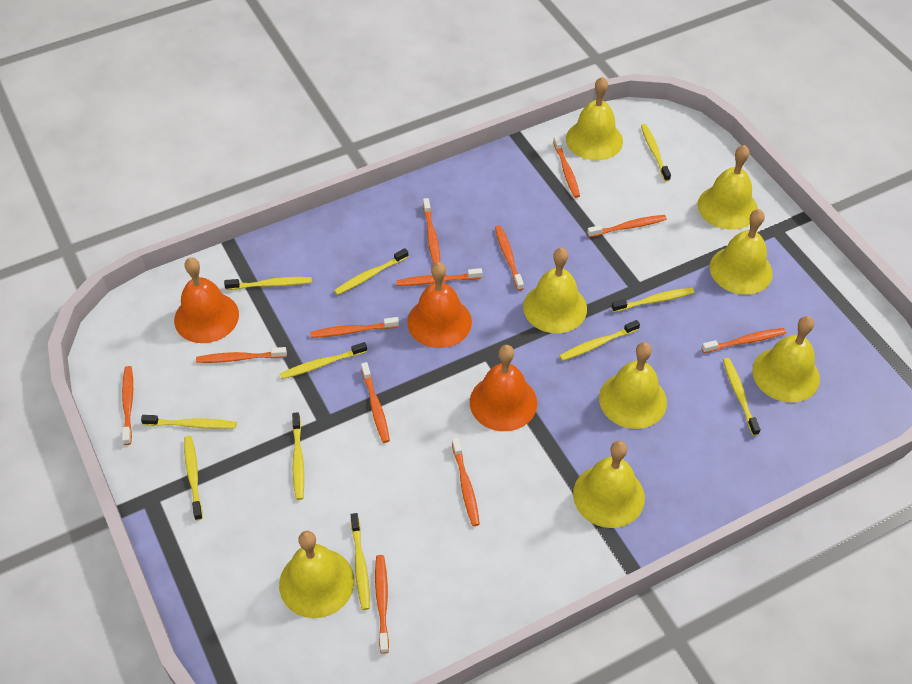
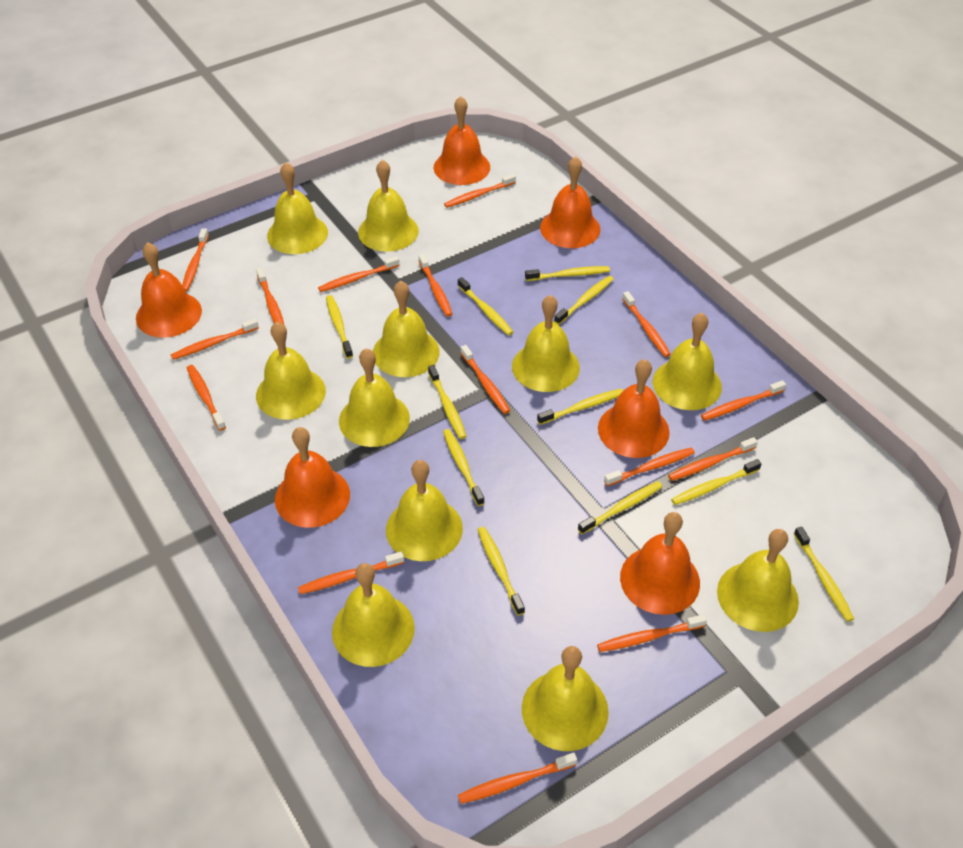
orange bell: 3 -> 6
orange toothbrush: 12 -> 15
yellow bell: 8 -> 11

